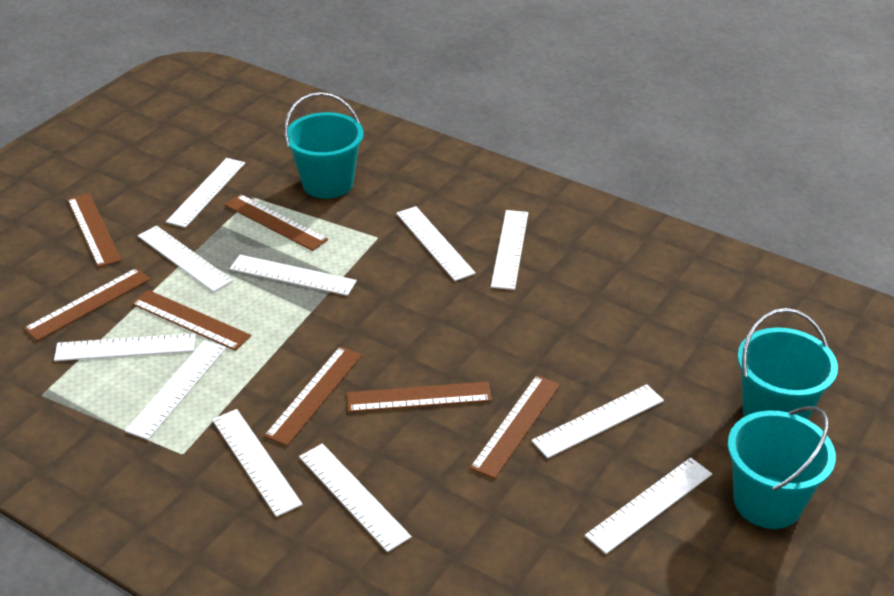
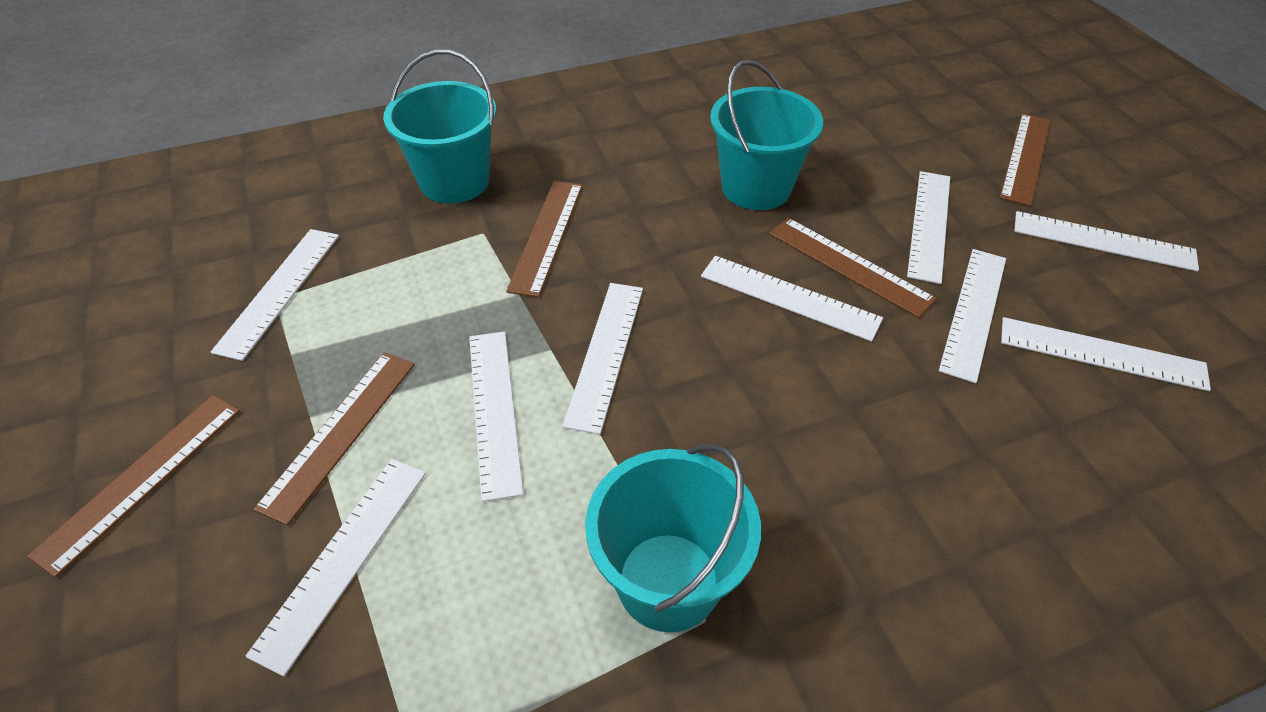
brown ruler: 7 -> 5
white ruler: 11 -> 9

